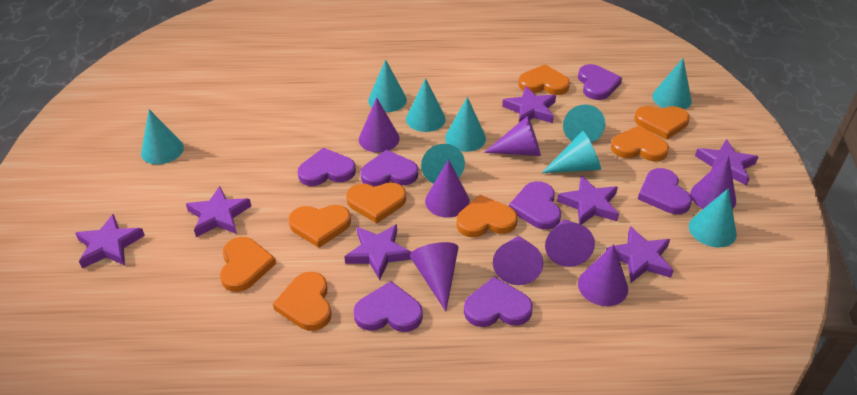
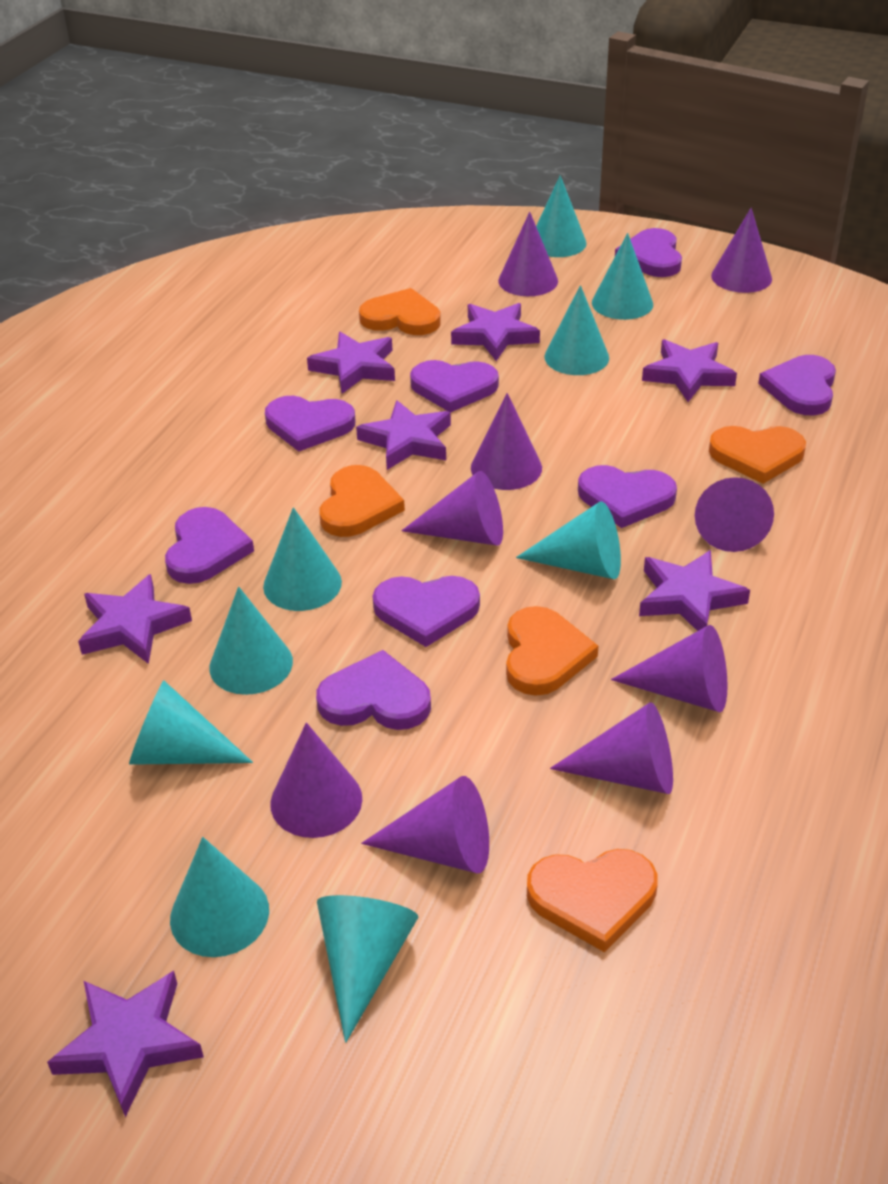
orange heart: 8 -> 5
purple cone: 8 -> 9
purple heart: 7 -> 8

